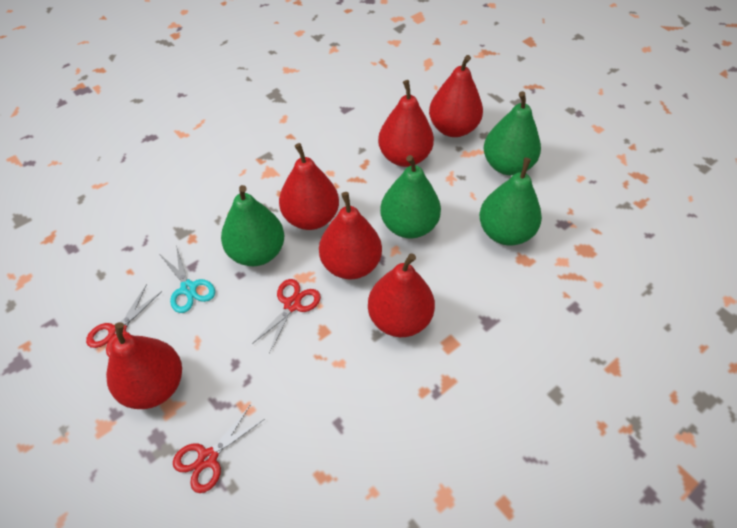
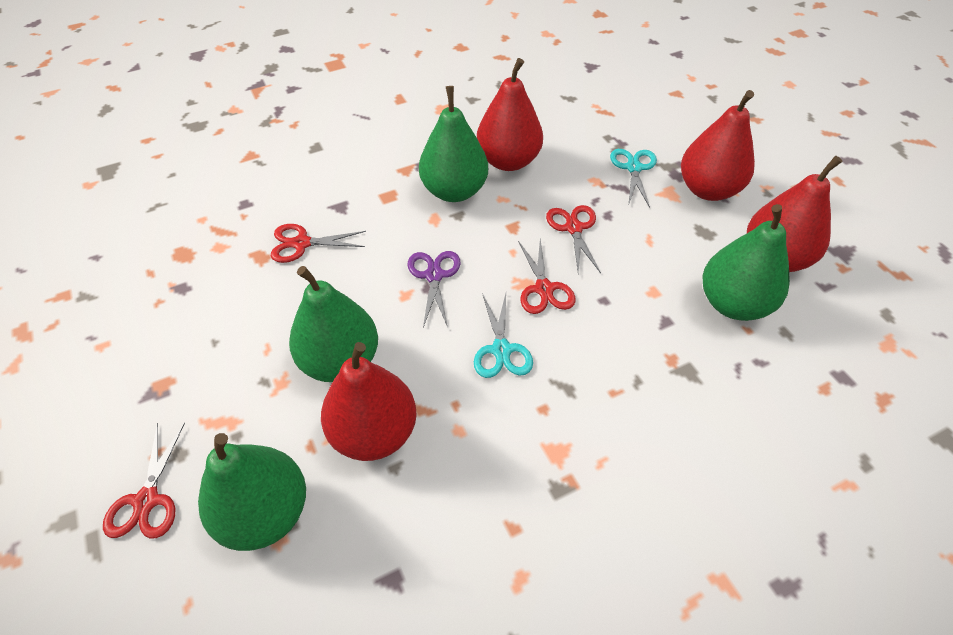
purple scissors: 0 -> 1
red pear: 6 -> 4
red scissors: 3 -> 4
turquoise scissors: 1 -> 2

